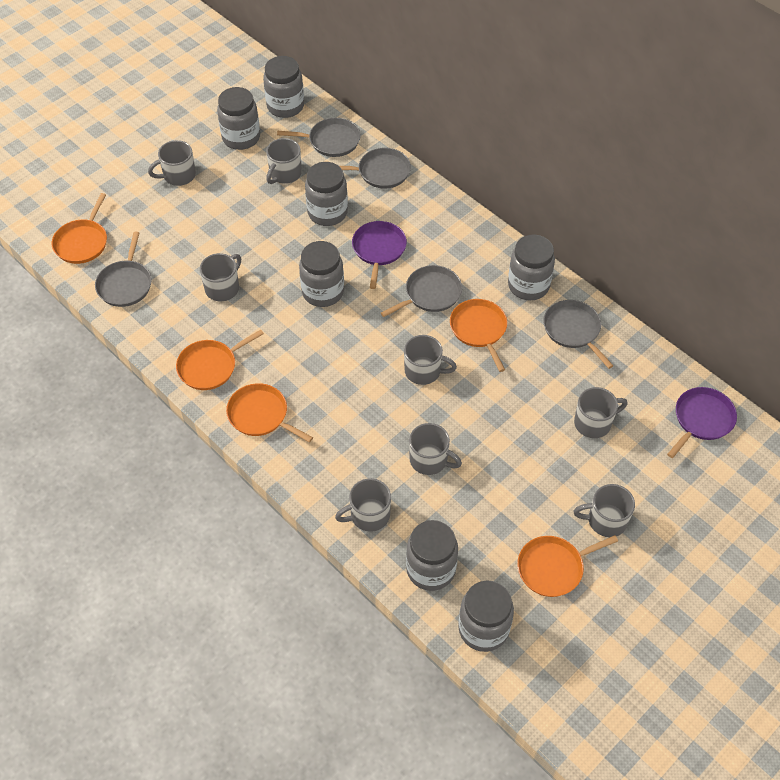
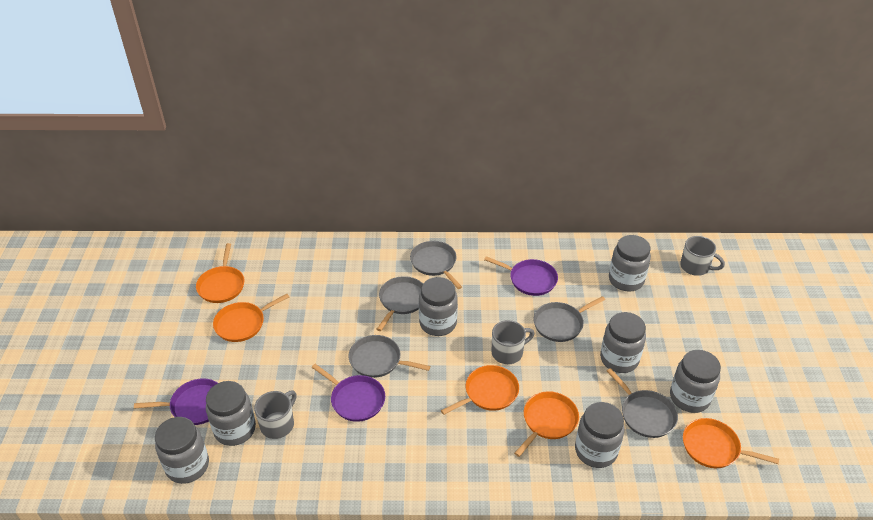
grey mug: 8 -> 3
purple pan: 2 -> 3

